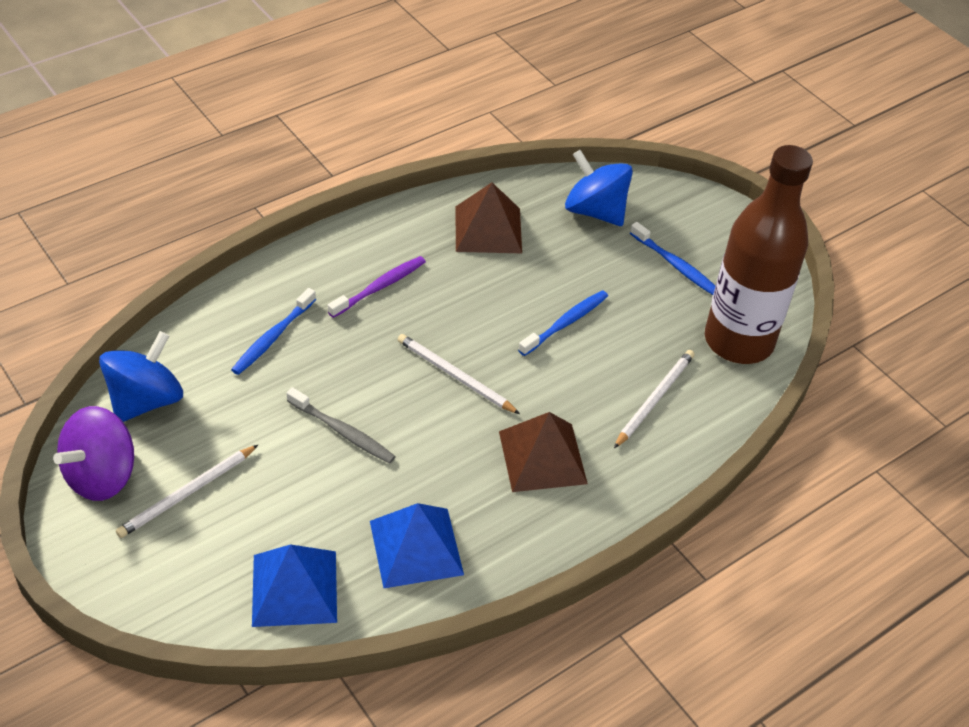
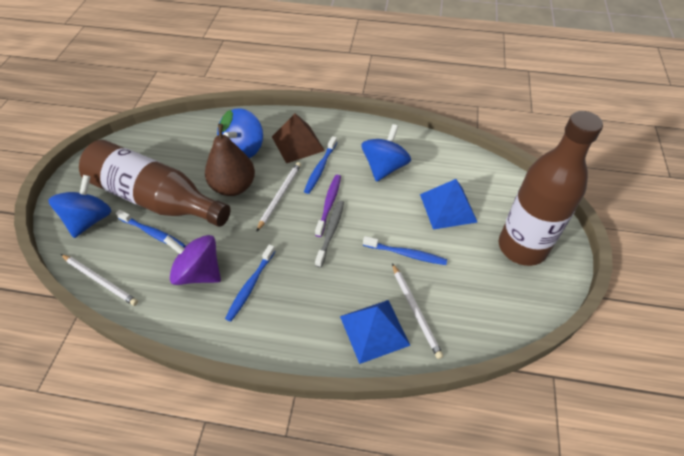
blue spinning top: 2 -> 3
blue toothbrush: 3 -> 4
brown bottle: 1 -> 2
brown pear: 0 -> 1
brown pyramid: 2 -> 1

